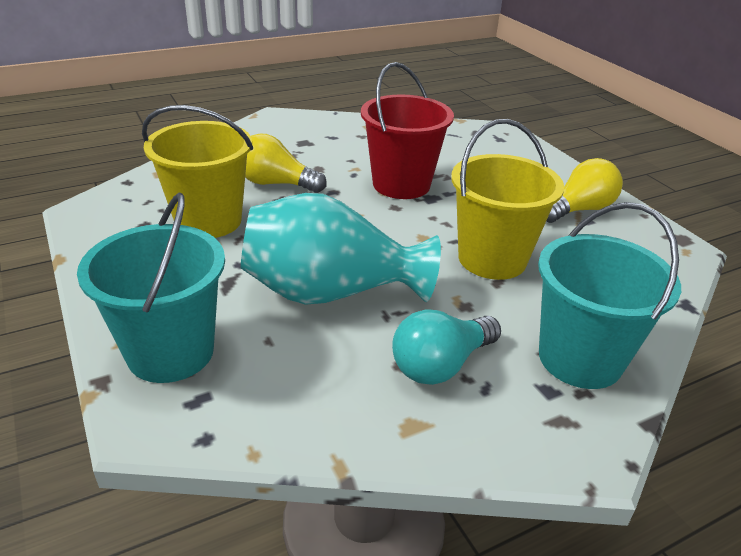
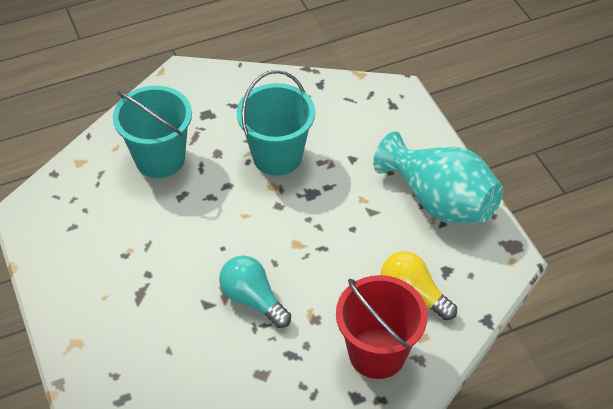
yellow bucket: 2 -> 0
yellow light bulb: 2 -> 1

